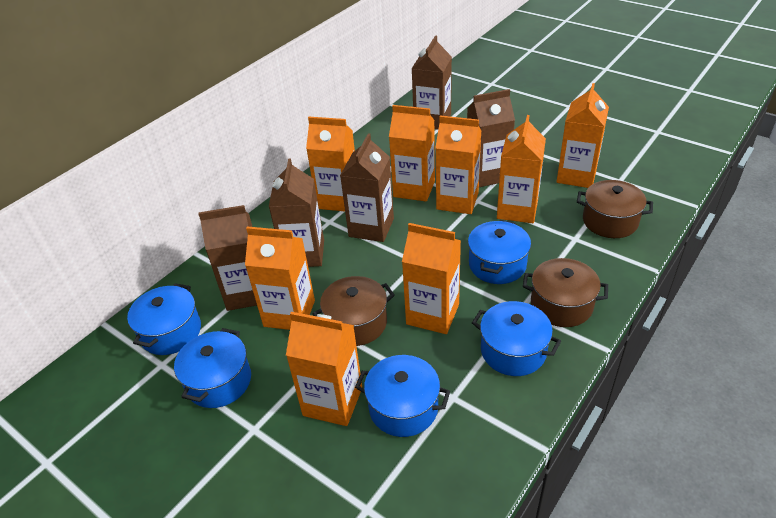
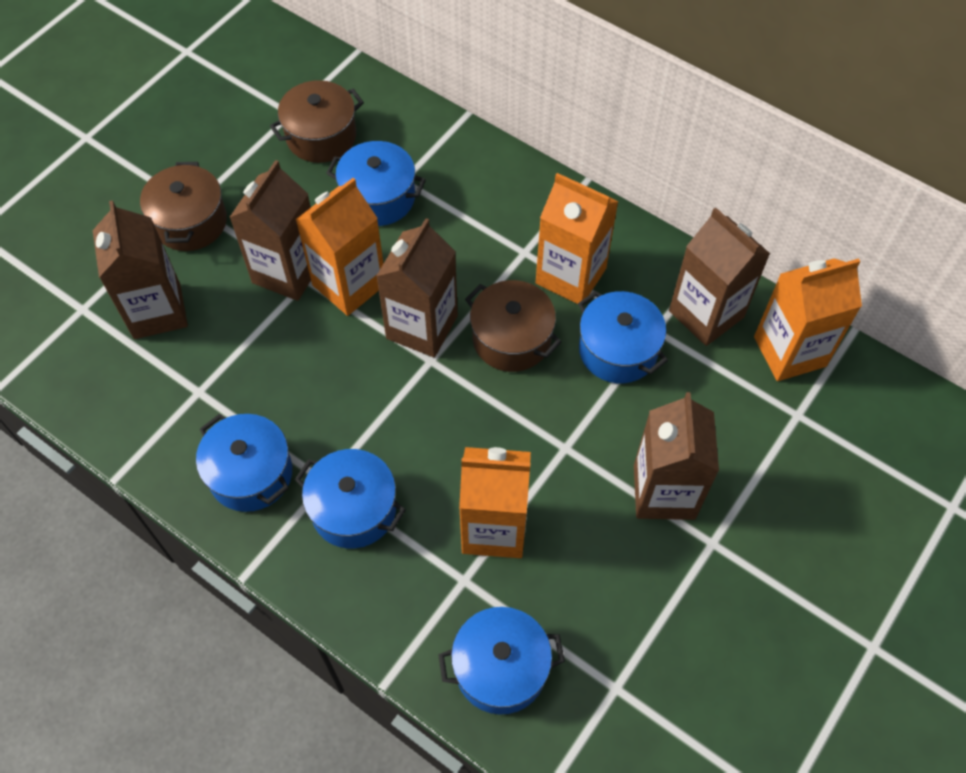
orange carton: 8 -> 4

